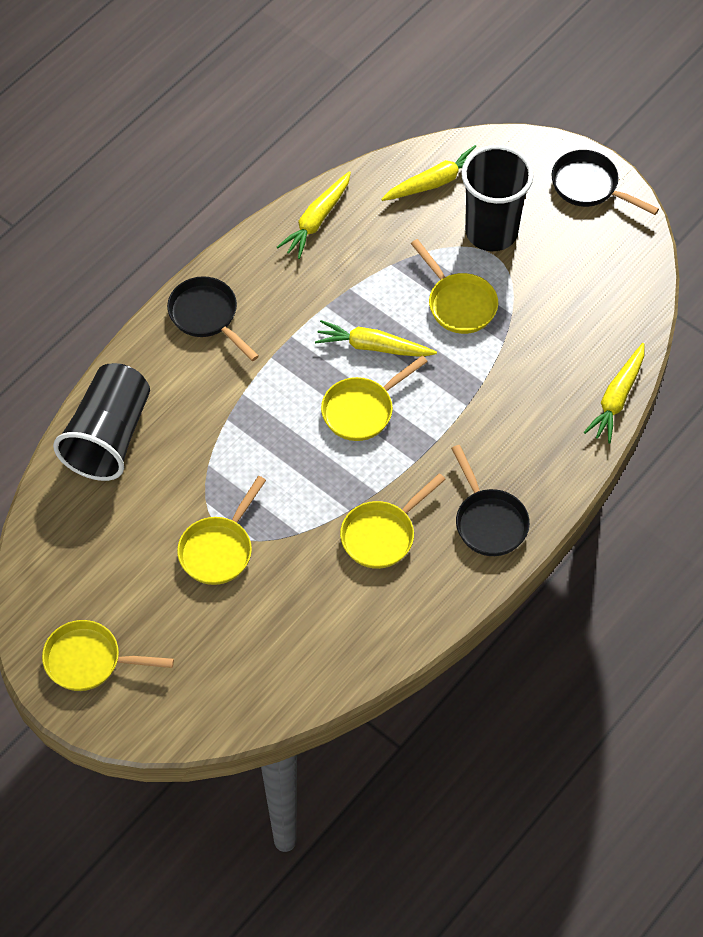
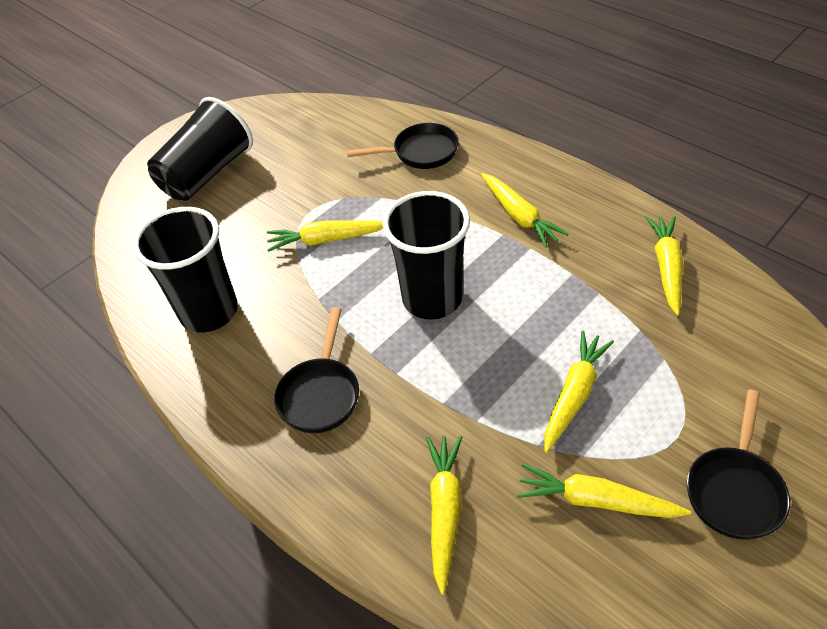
black cup: 2 -> 3
yellow carrot: 4 -> 6
yellow pan: 5 -> 0

